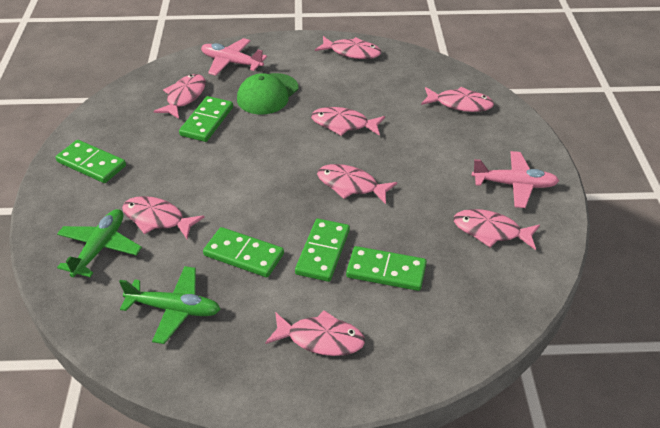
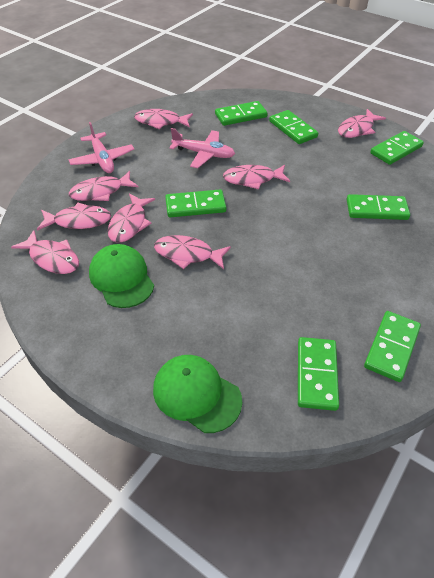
green cap: 1 -> 2
green domino: 5 -> 7
green plane: 2 -> 0

